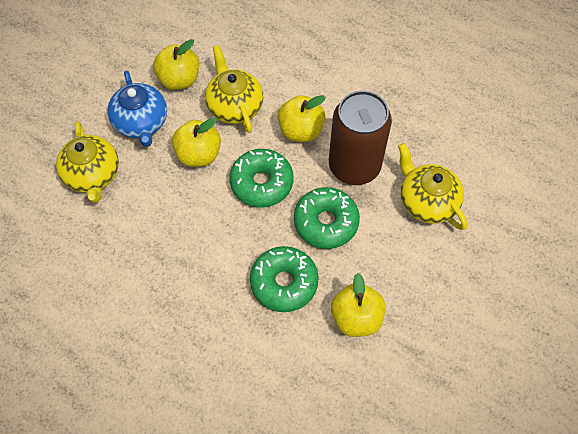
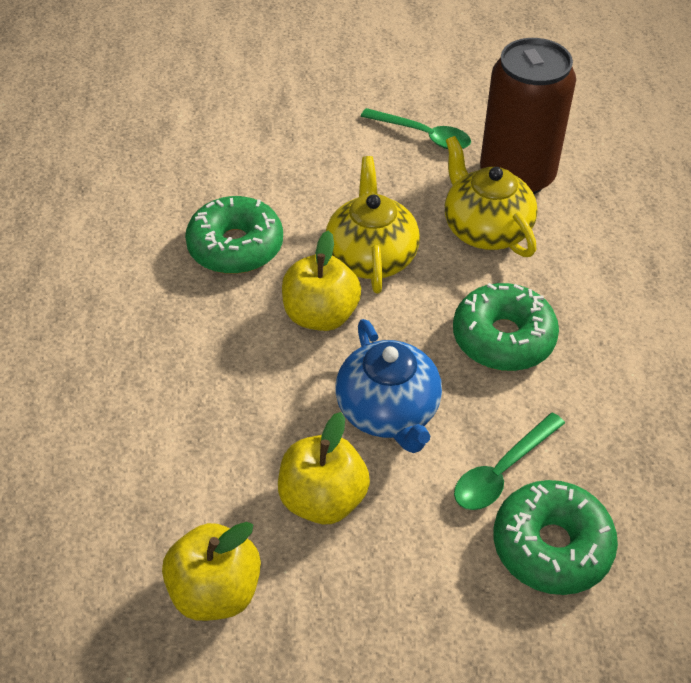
green spoon: 0 -> 2
yellow apple: 4 -> 3
yellow teapot: 3 -> 2

